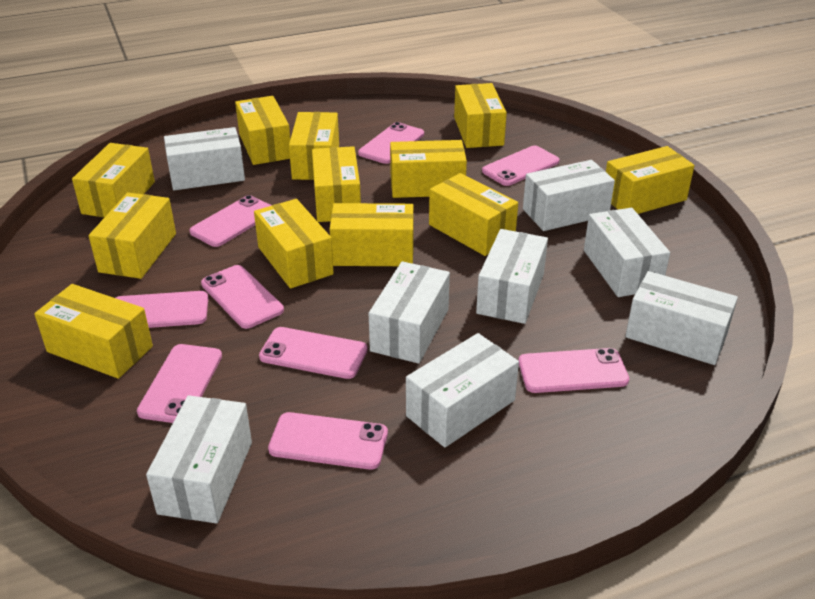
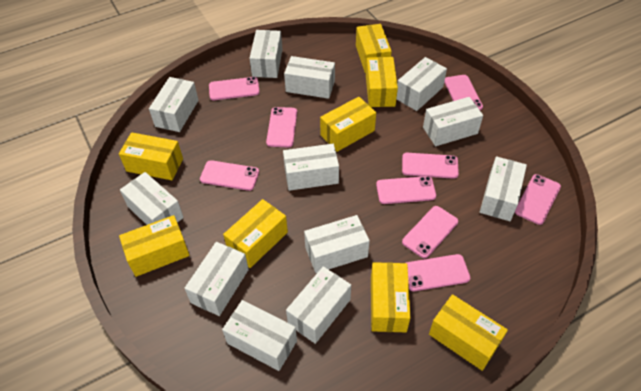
white box: 8 -> 12
yellow box: 12 -> 8

